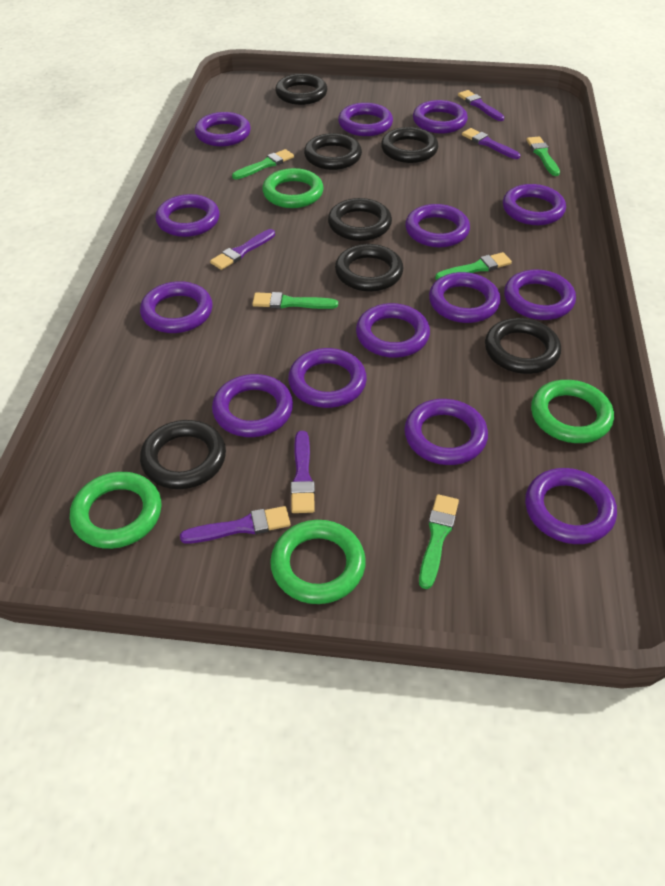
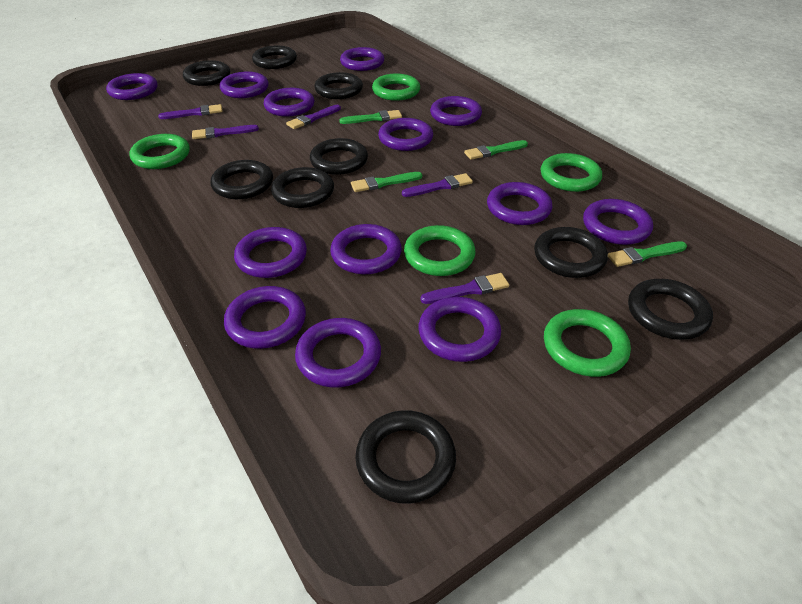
black ring: 7 -> 9
green brush: 5 -> 4
green ring: 4 -> 5
purple ring: 14 -> 13

